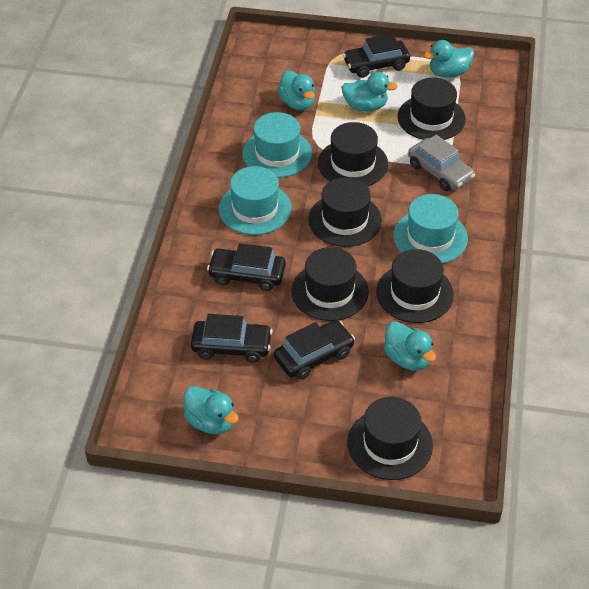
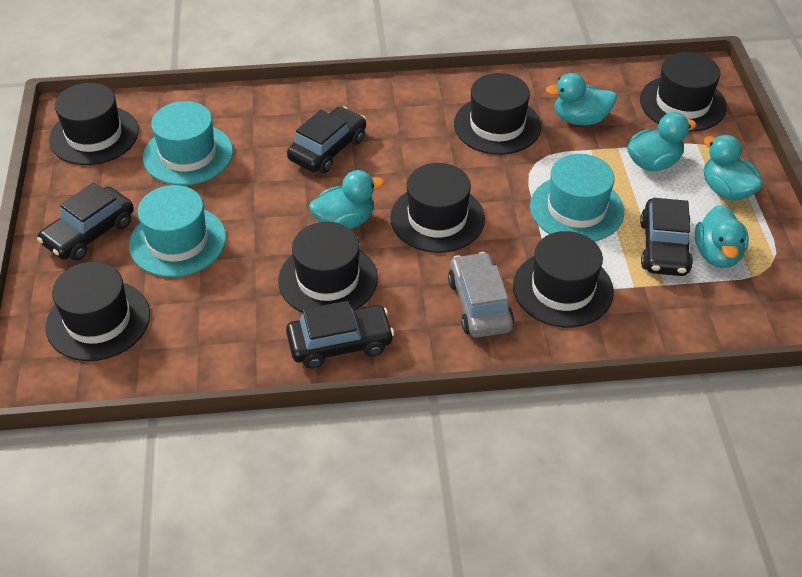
black hat: 6 -> 7

